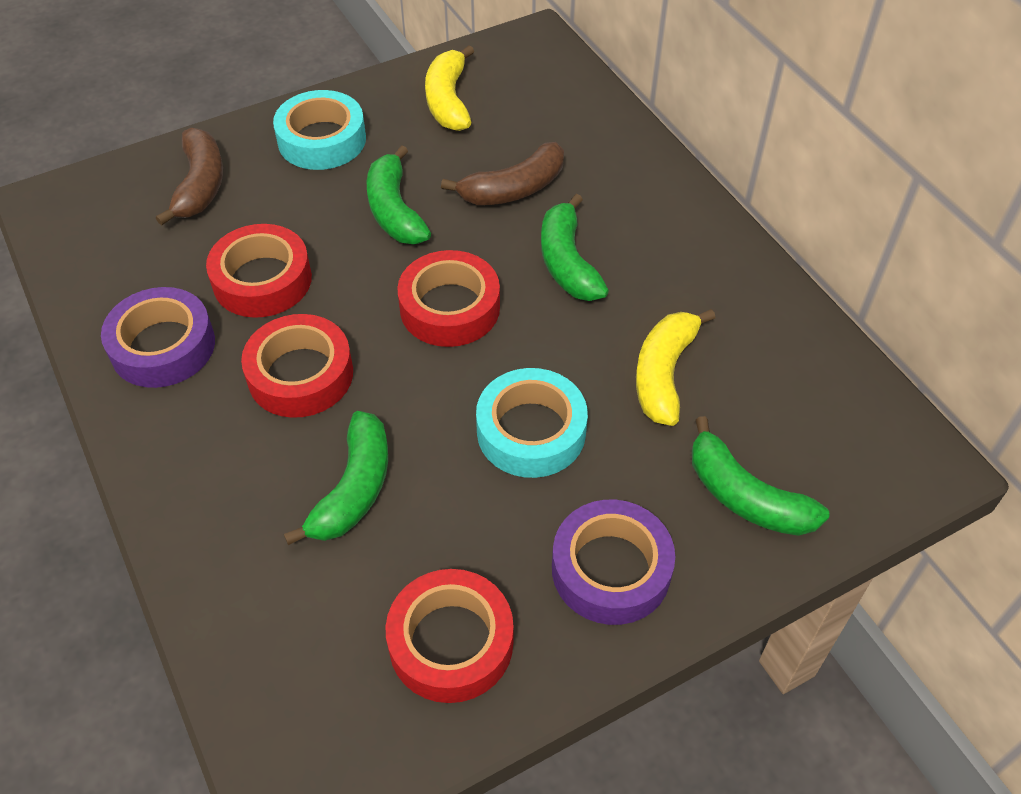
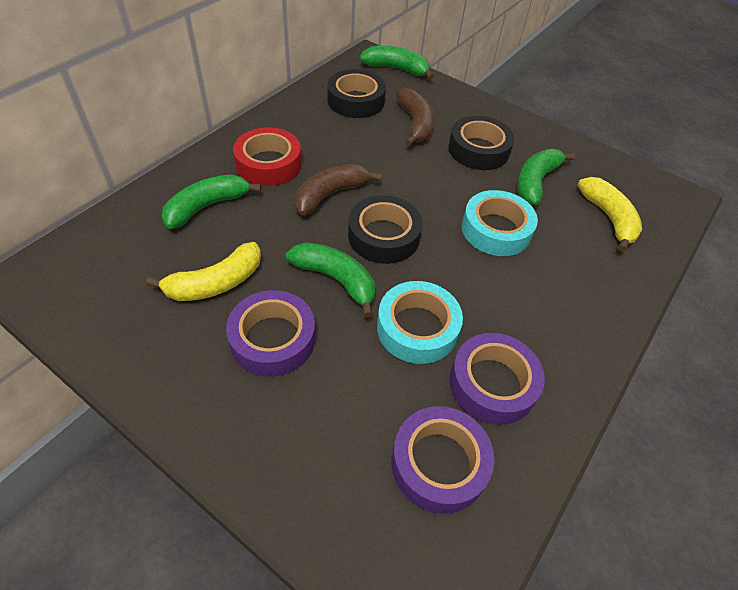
black tape: 0 -> 3
purple tape: 2 -> 3
red tape: 4 -> 1

